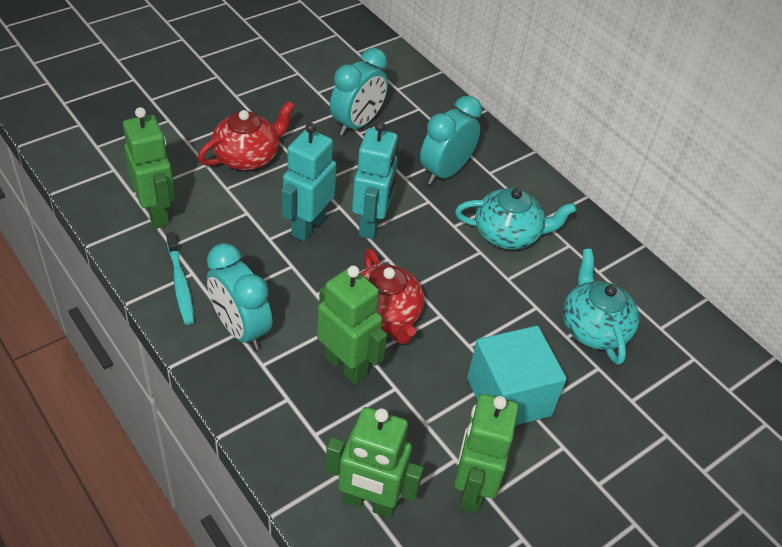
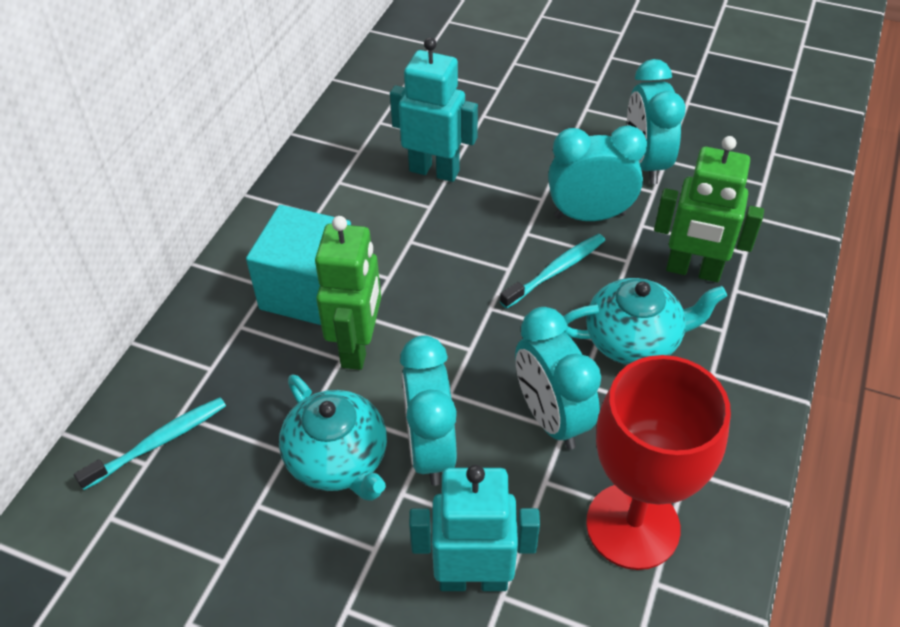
green robot: 4 -> 2
red goblet: 0 -> 1
red teapot: 2 -> 0
turquoise clock: 3 -> 4
turquoise toothbrush: 1 -> 2

